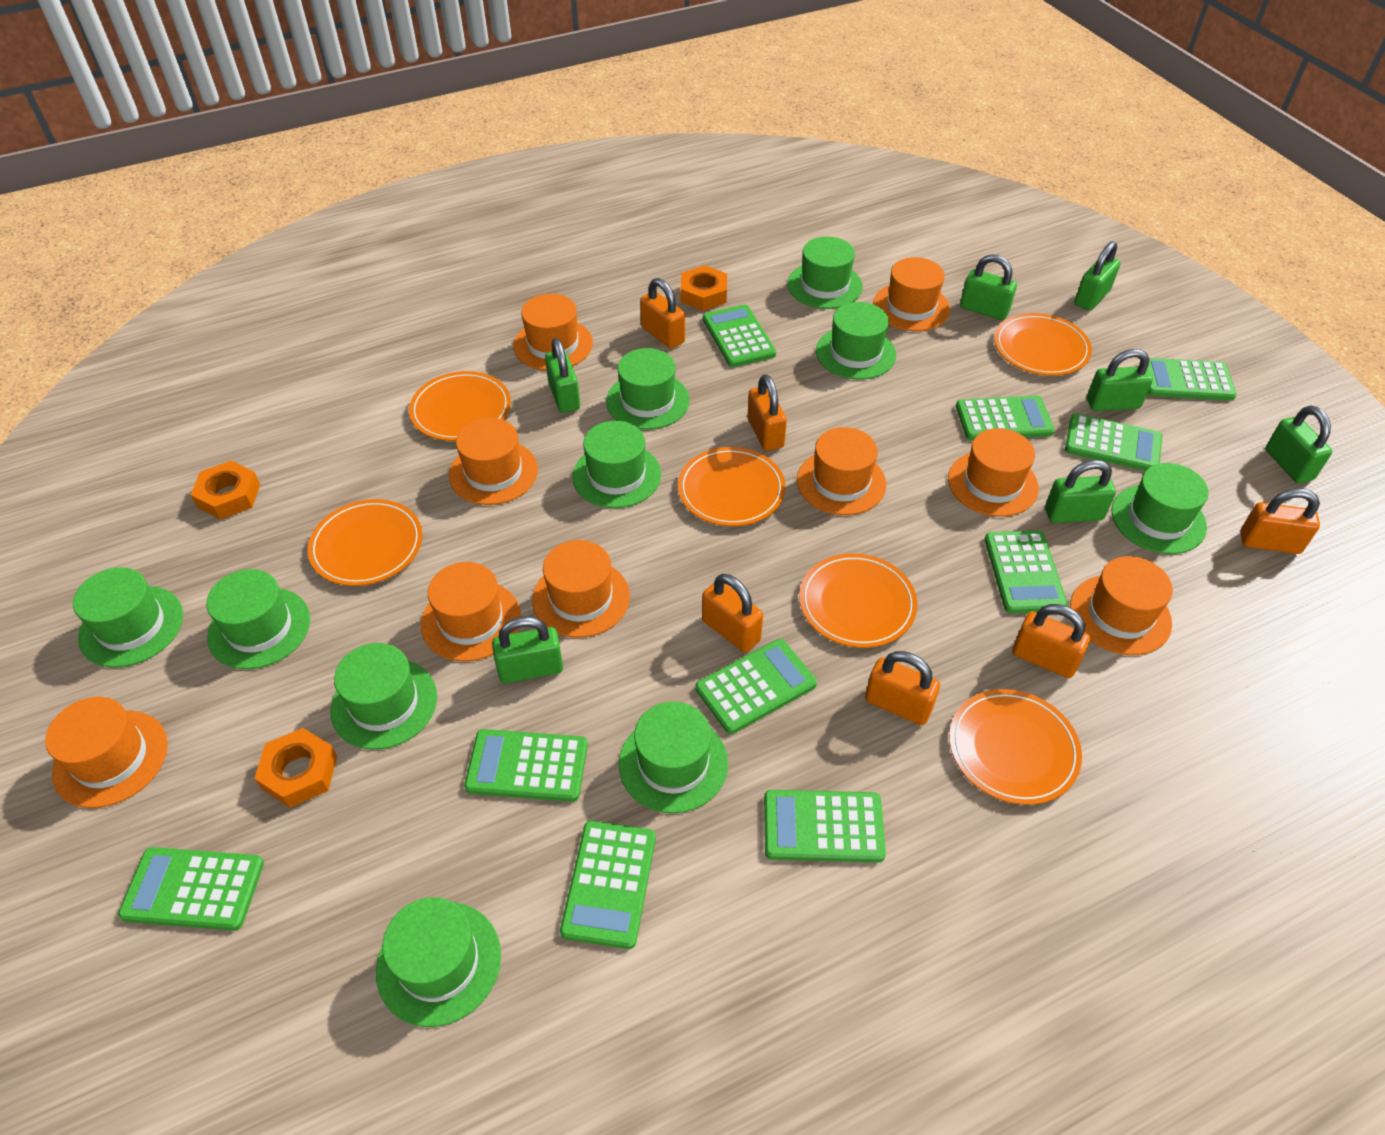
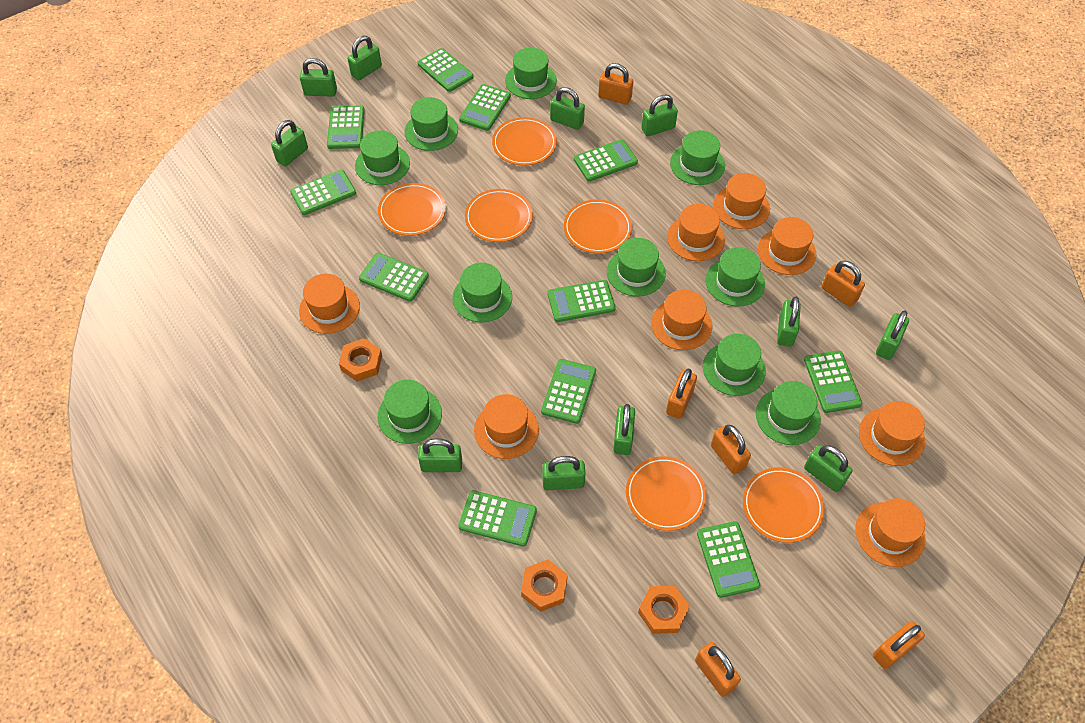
green calculator: 10 -> 11
green padlock: 7 -> 11
orange hat: 9 -> 8

